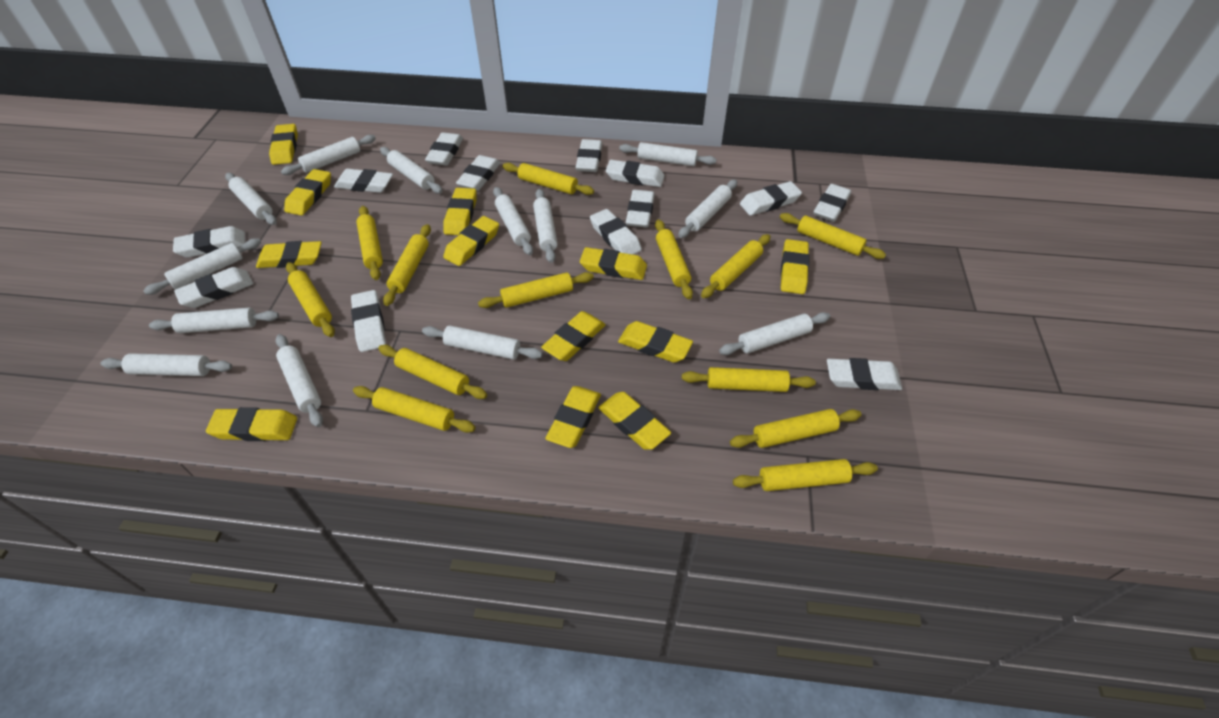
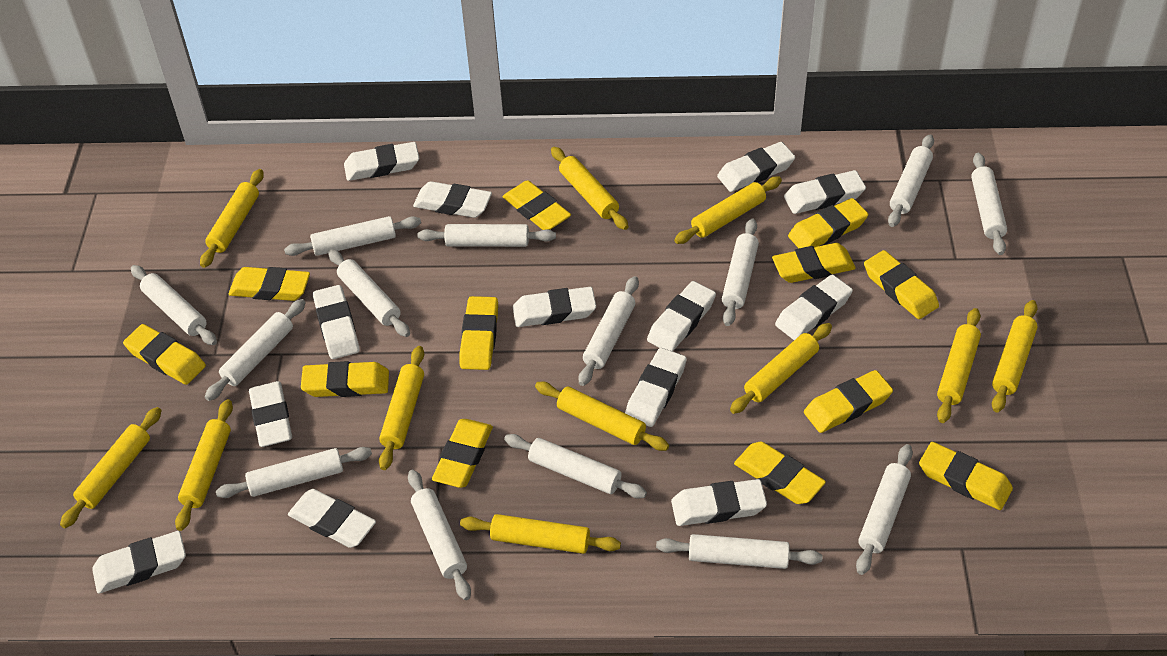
white rolling pin: 13 -> 14
yellow rolling pin: 13 -> 11

